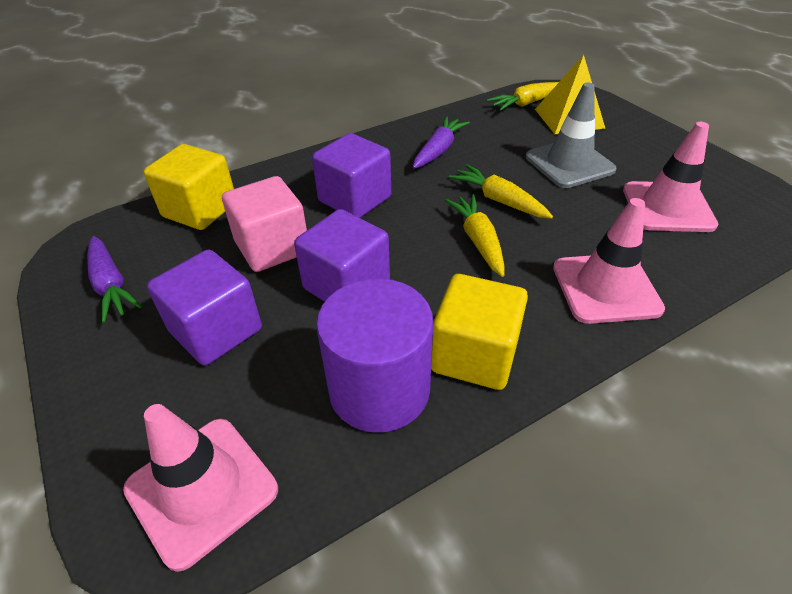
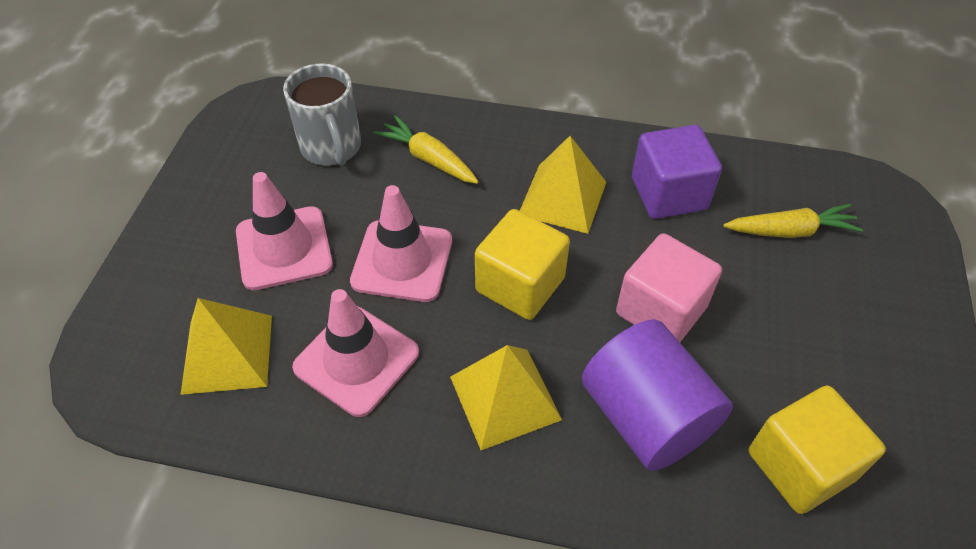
grey mug: 0 -> 1
grey traffic cone: 1 -> 0
purple carrot: 2 -> 0
purple cube: 3 -> 1
yellow carrot: 3 -> 2
yellow pyramid: 1 -> 3

